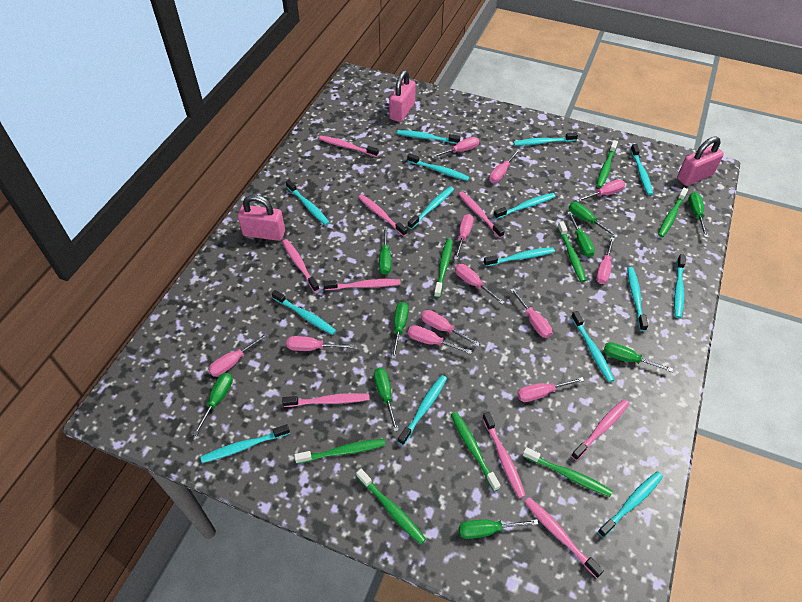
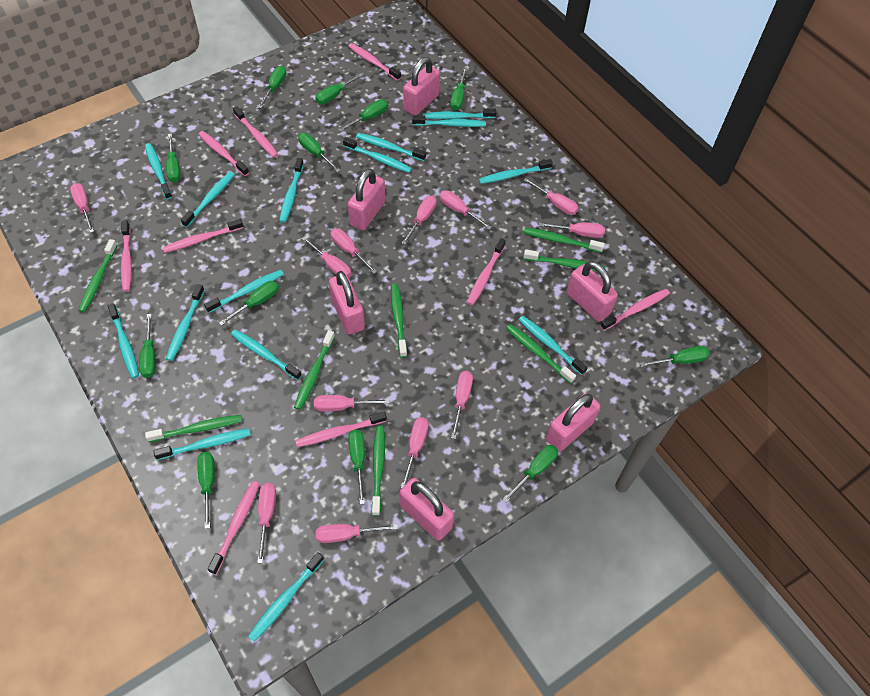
green screwdriver: 9 -> 12
pink padlock: 3 -> 6

